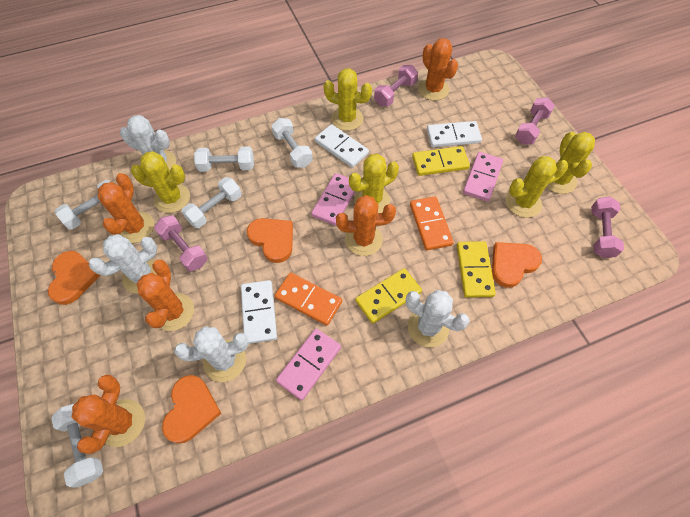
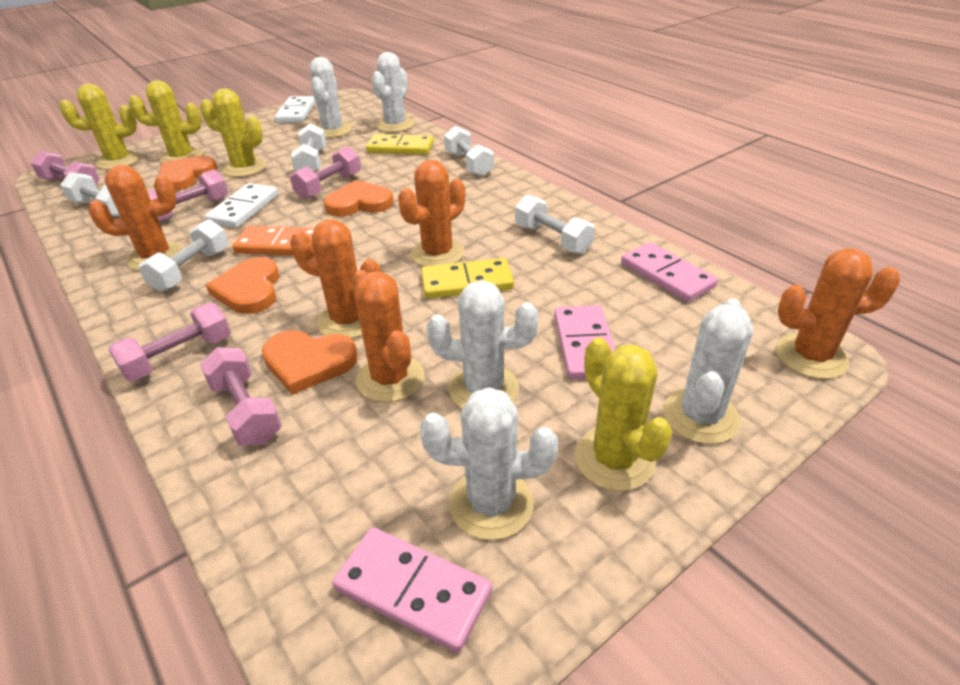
orange domino: 2 -> 1
pink dumbbell: 4 -> 5
white cactus: 4 -> 5
white domino: 3 -> 2
yellow cactus: 5 -> 4
yellow domino: 3 -> 2

